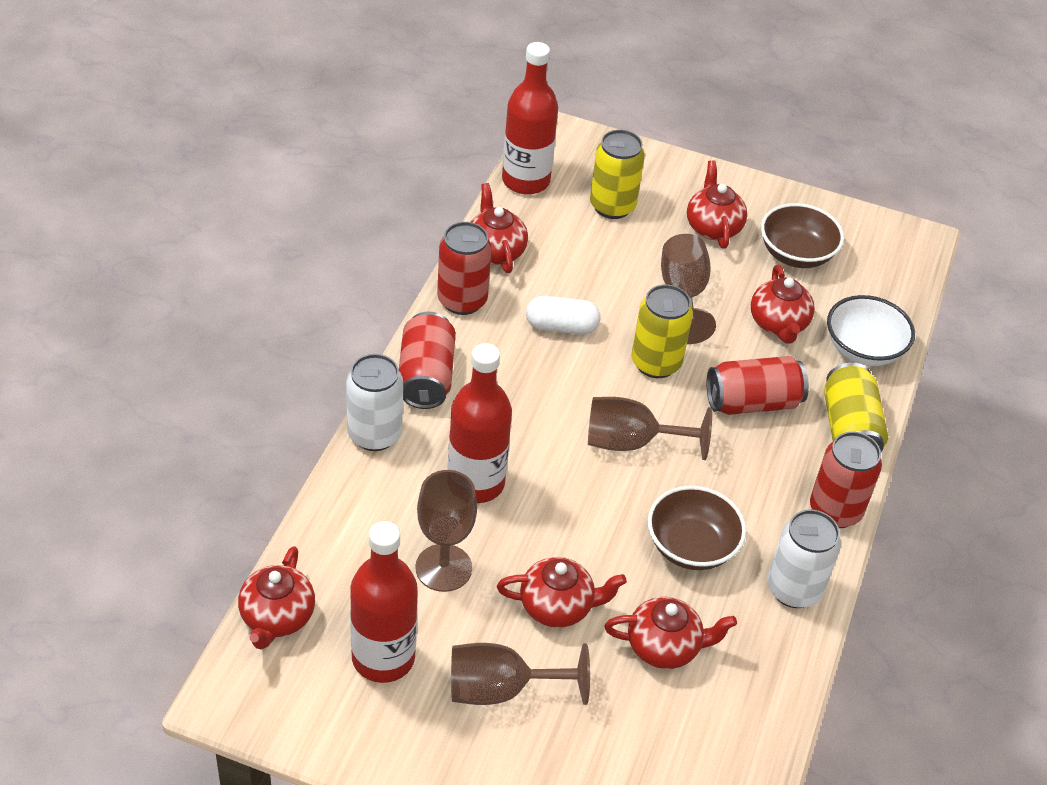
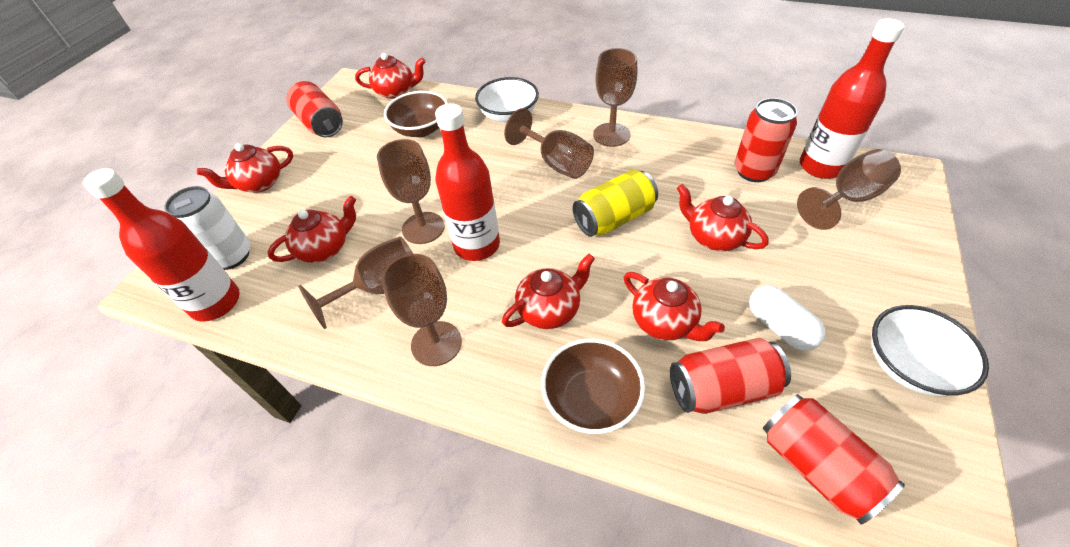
brown goblet: 4 -> 6
white bowl: 1 -> 2
white can: 2 -> 1
yellow can: 3 -> 1

